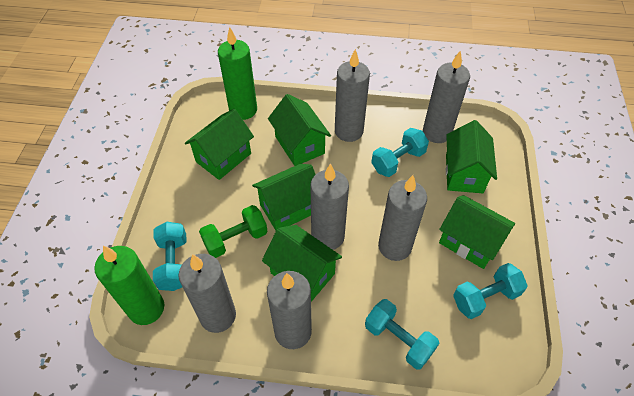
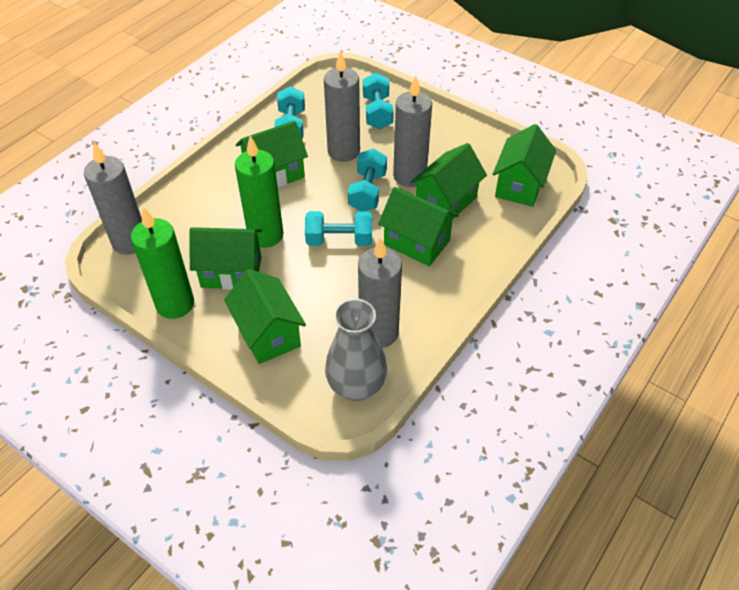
green dumbbell: 1 -> 0
grey candle: 6 -> 4
grey vase: 0 -> 1

